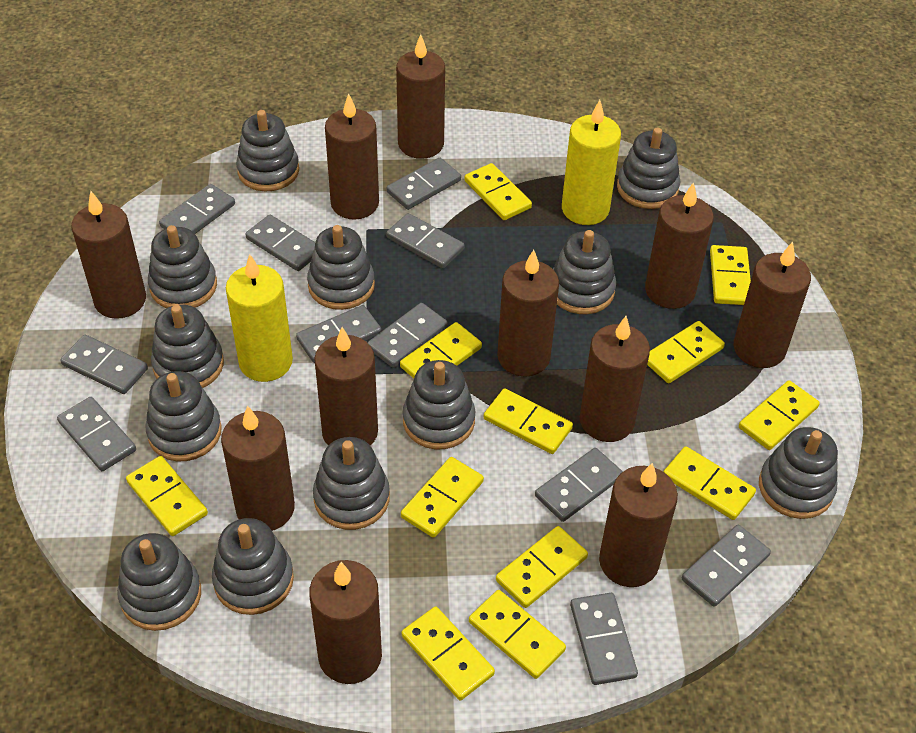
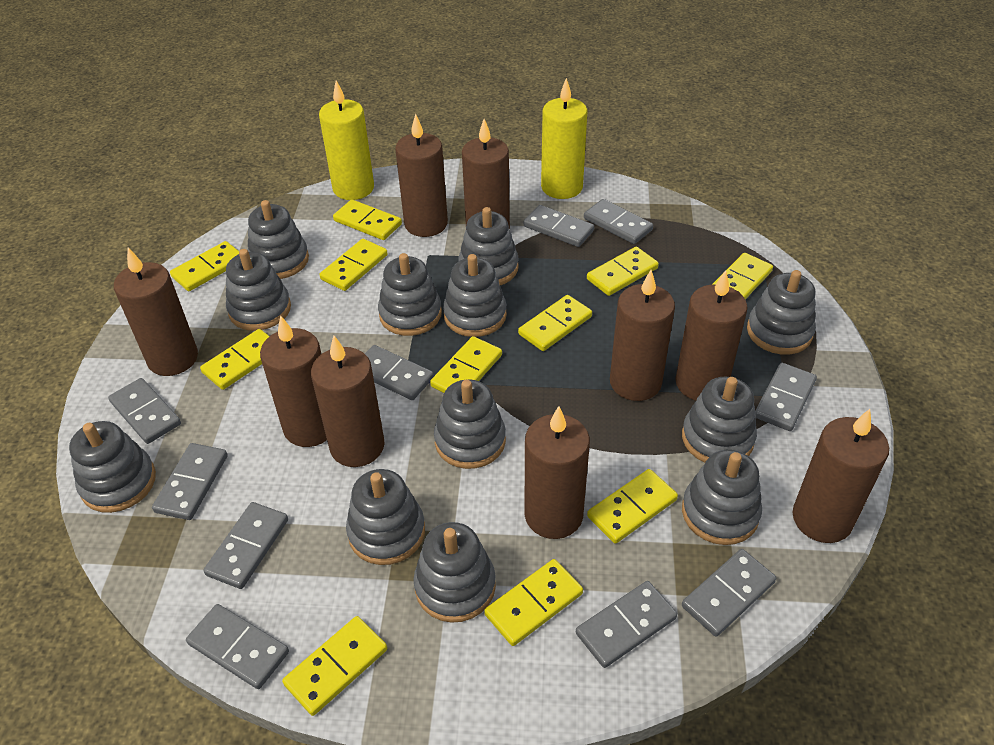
brown candle: 11 -> 9
grey domino: 11 -> 10
yellow domino: 12 -> 11

